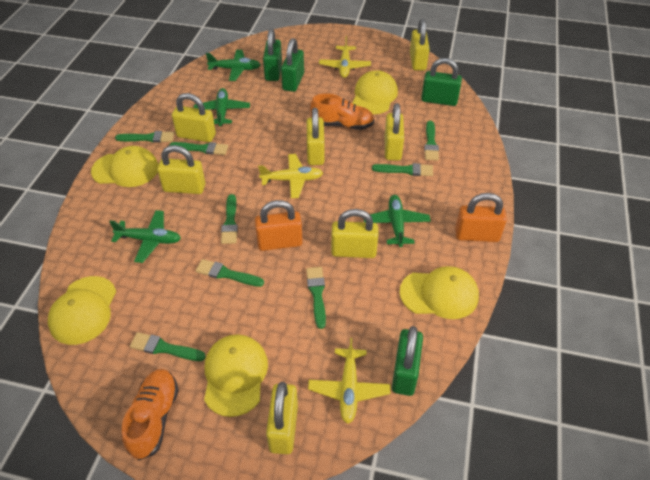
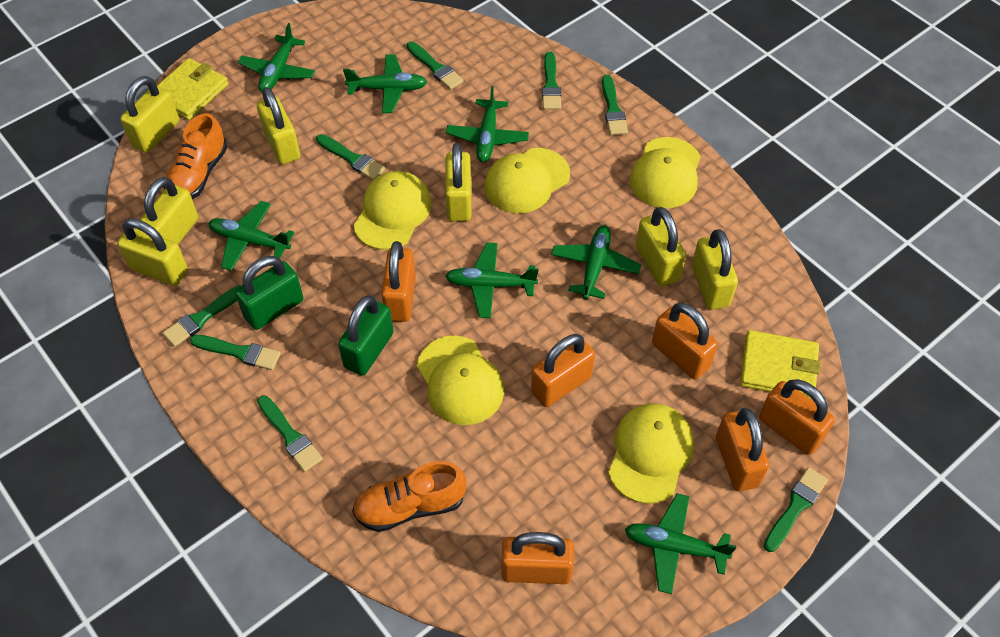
green padlock: 4 -> 2
green plane: 4 -> 7
orange padlock: 2 -> 6
yellow plane: 3 -> 0
yellow wallet: 0 -> 2

